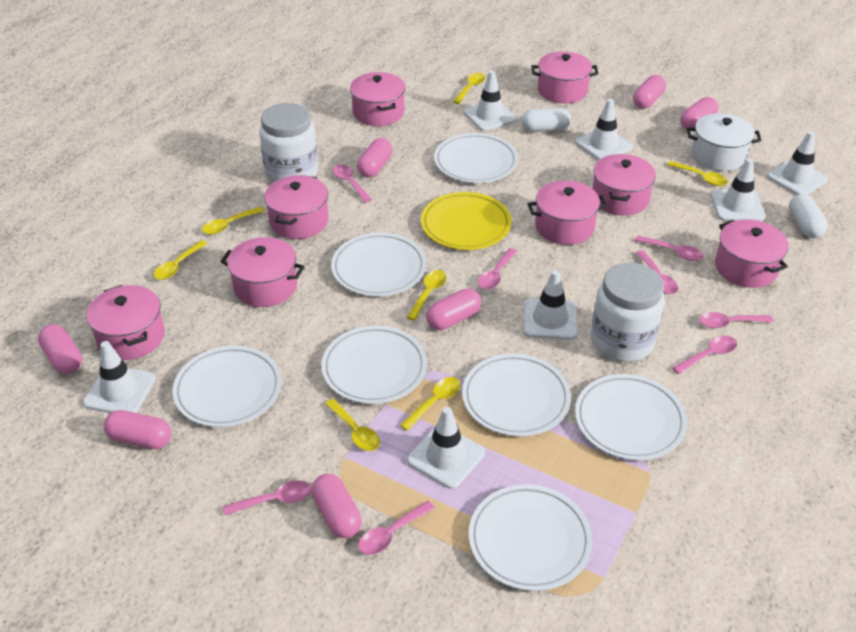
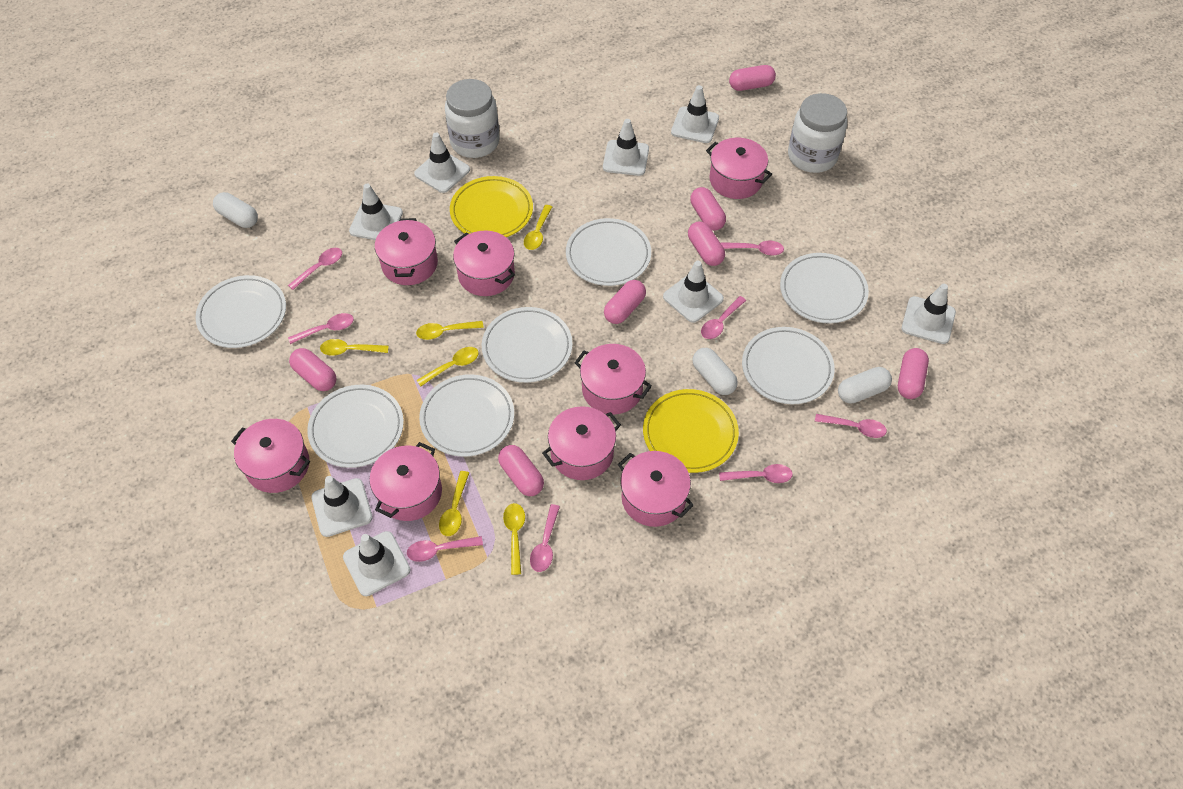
white capsule: 2 -> 3
white pot: 1 -> 0
white traffic cone: 7 -> 8
yellow plate: 1 -> 2
yellow spoon: 7 -> 6

